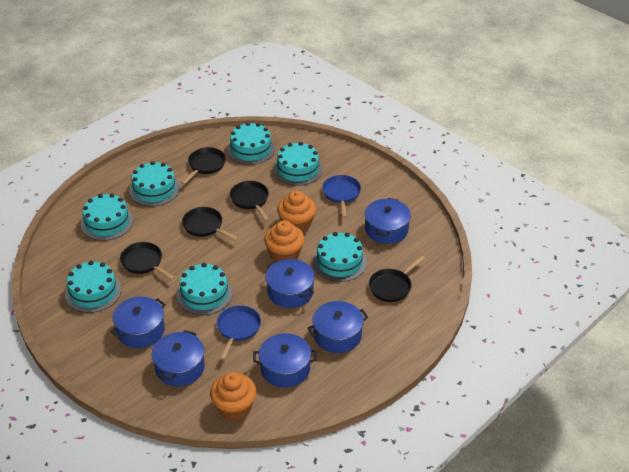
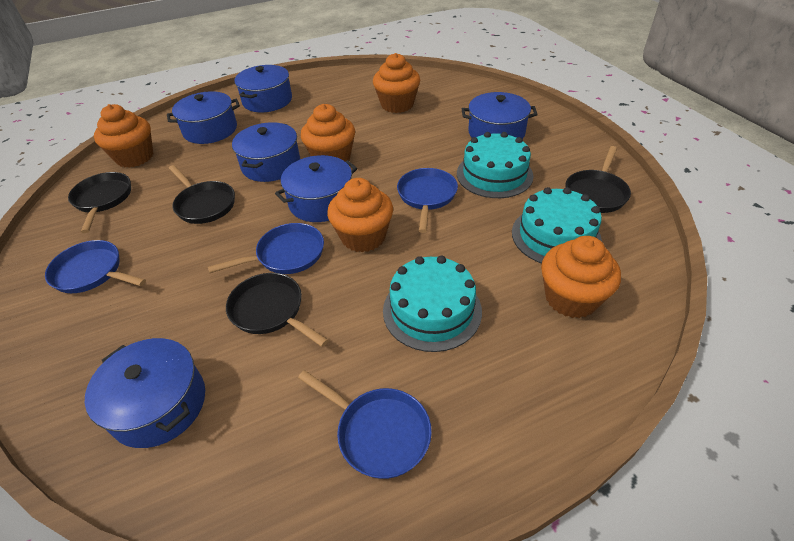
black pan: 5 -> 4
blue pan: 2 -> 4
orange cupcake: 3 -> 5
turquoise cake: 7 -> 3

